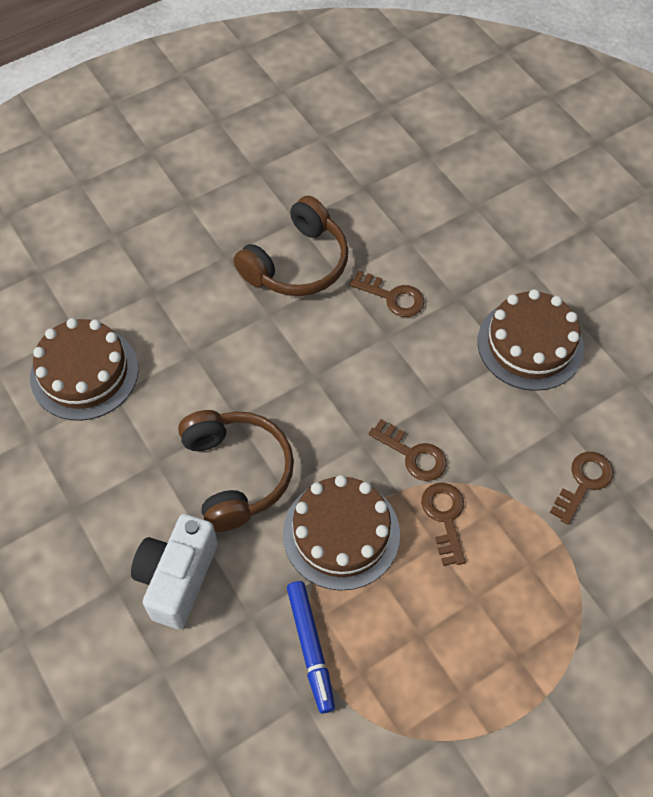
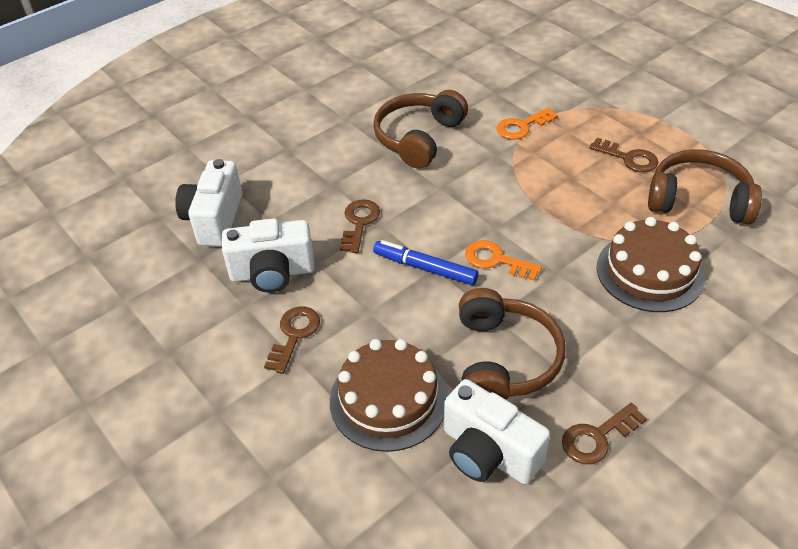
brown cake: 3 -> 2
brown headphones: 2 -> 3
orange key: 0 -> 2
white camera: 1 -> 3

